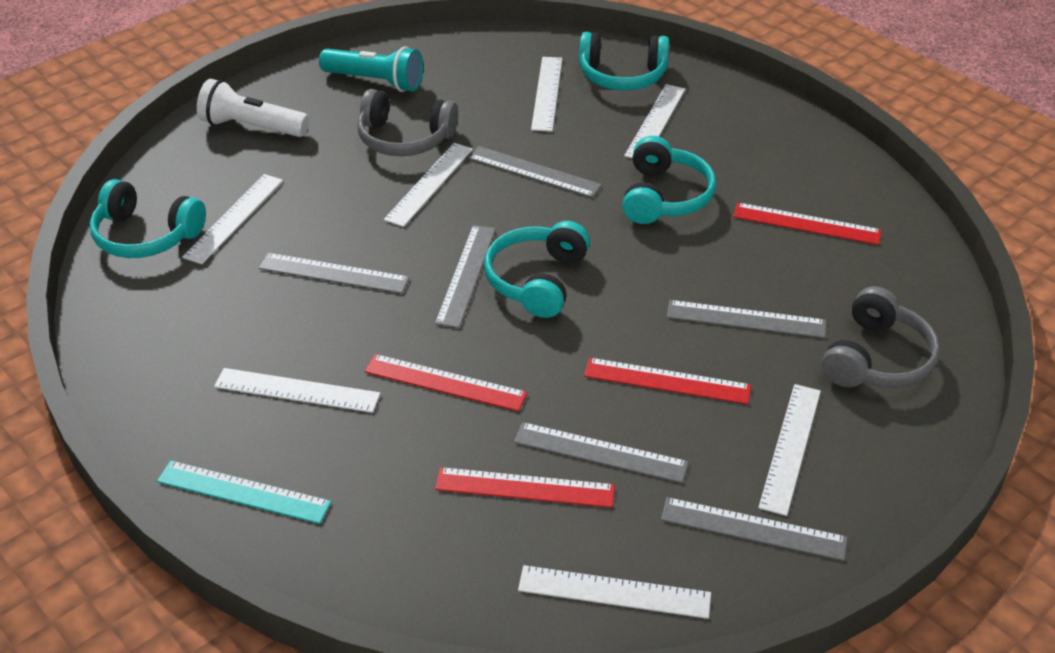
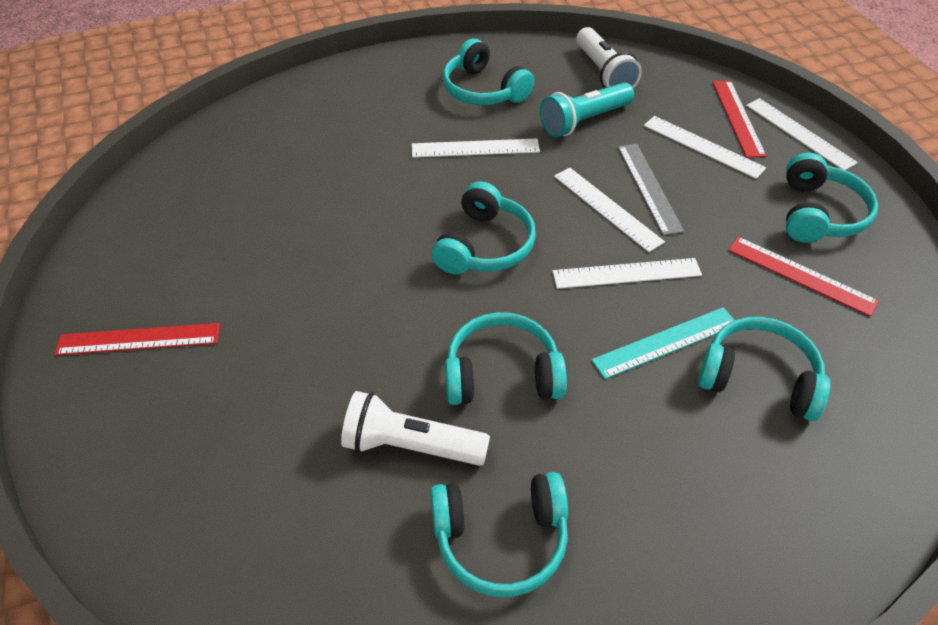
grey headphones: 2 -> 0
grey ruler: 6 -> 1
red ruler: 4 -> 3
turquoise headphones: 4 -> 6
white flashlight: 1 -> 2
white ruler: 7 -> 5

